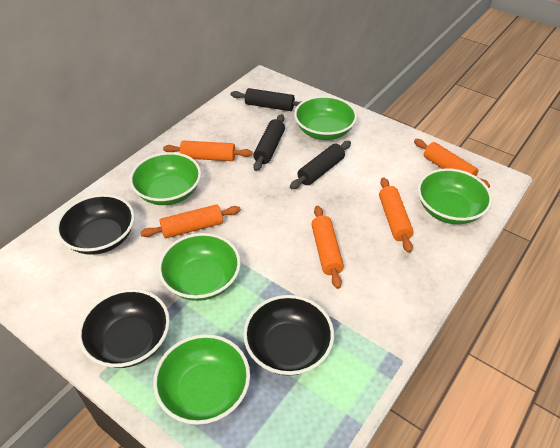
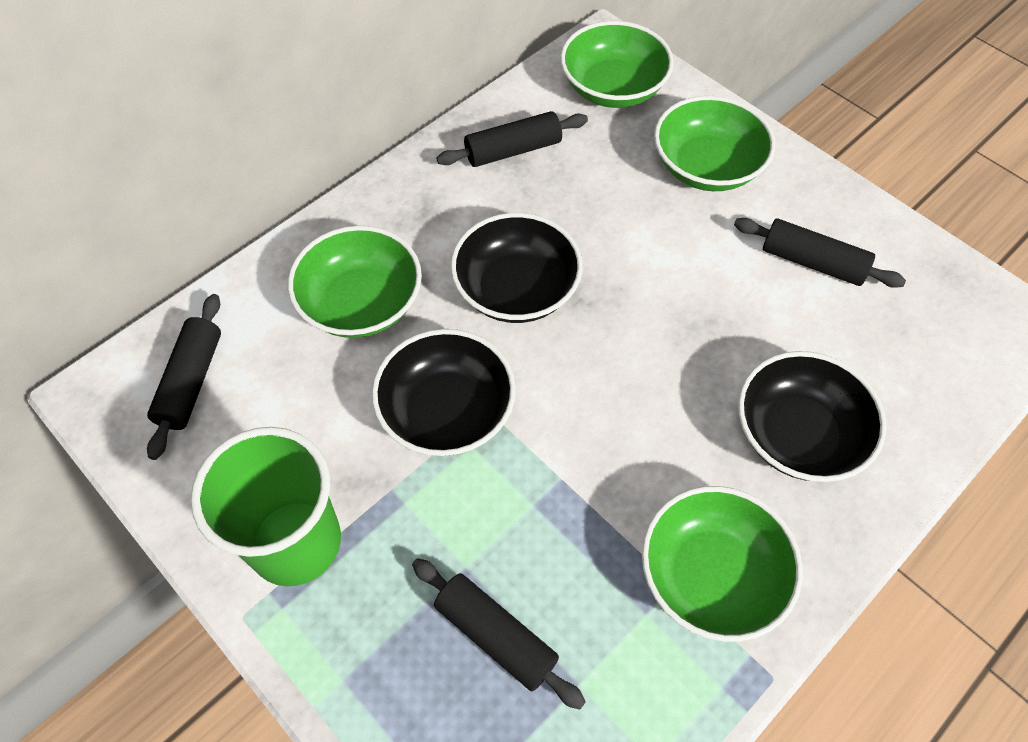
black rolling pin: 3 -> 4
green bowl: 5 -> 4
green cup: 0 -> 1
orange rolling pin: 5 -> 0

